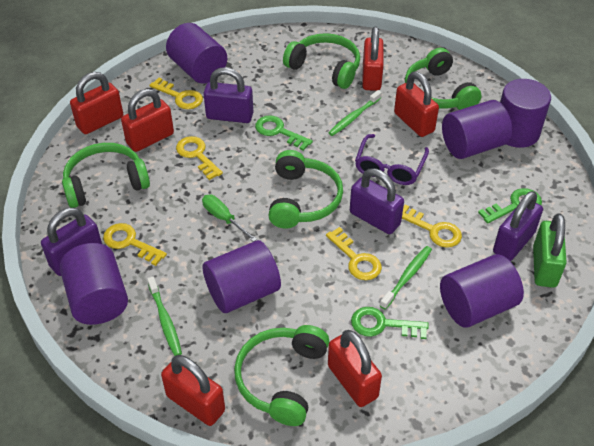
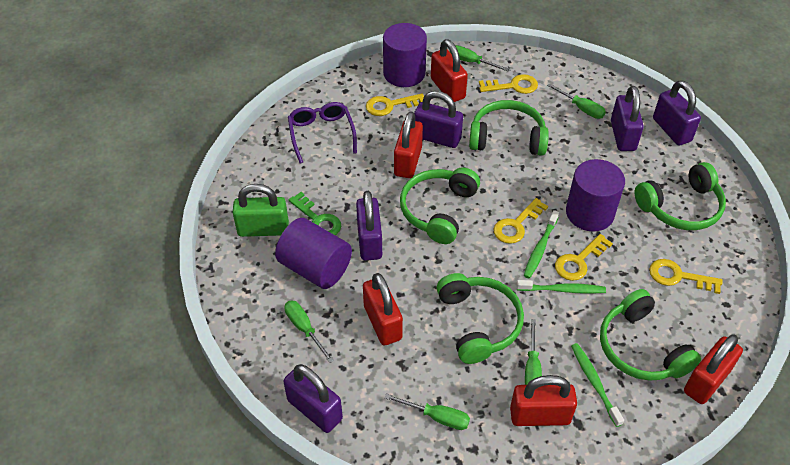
green key: 3 -> 1
green screwdriver: 1 -> 5
purple cylinder: 6 -> 3
purple padlock: 4 -> 5
red padlock: 6 -> 5

